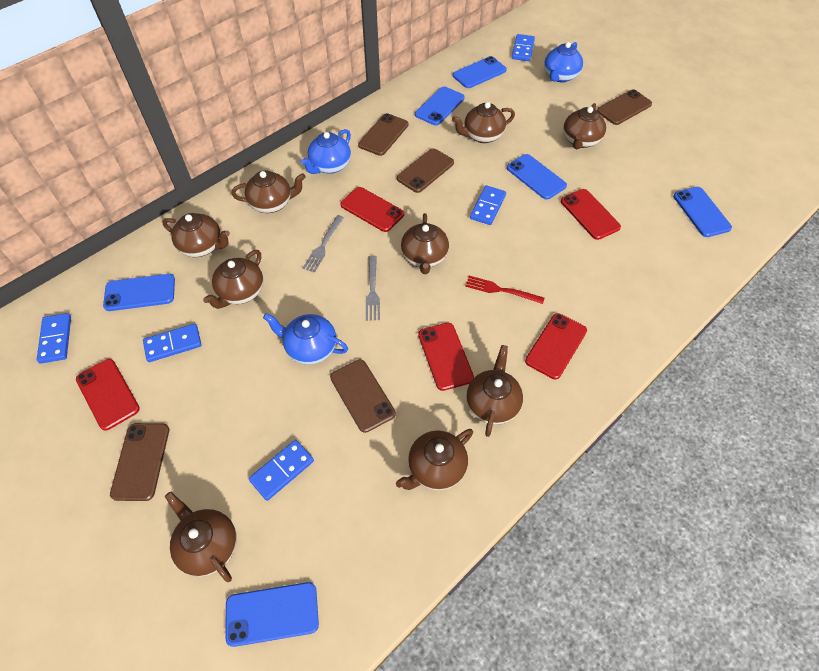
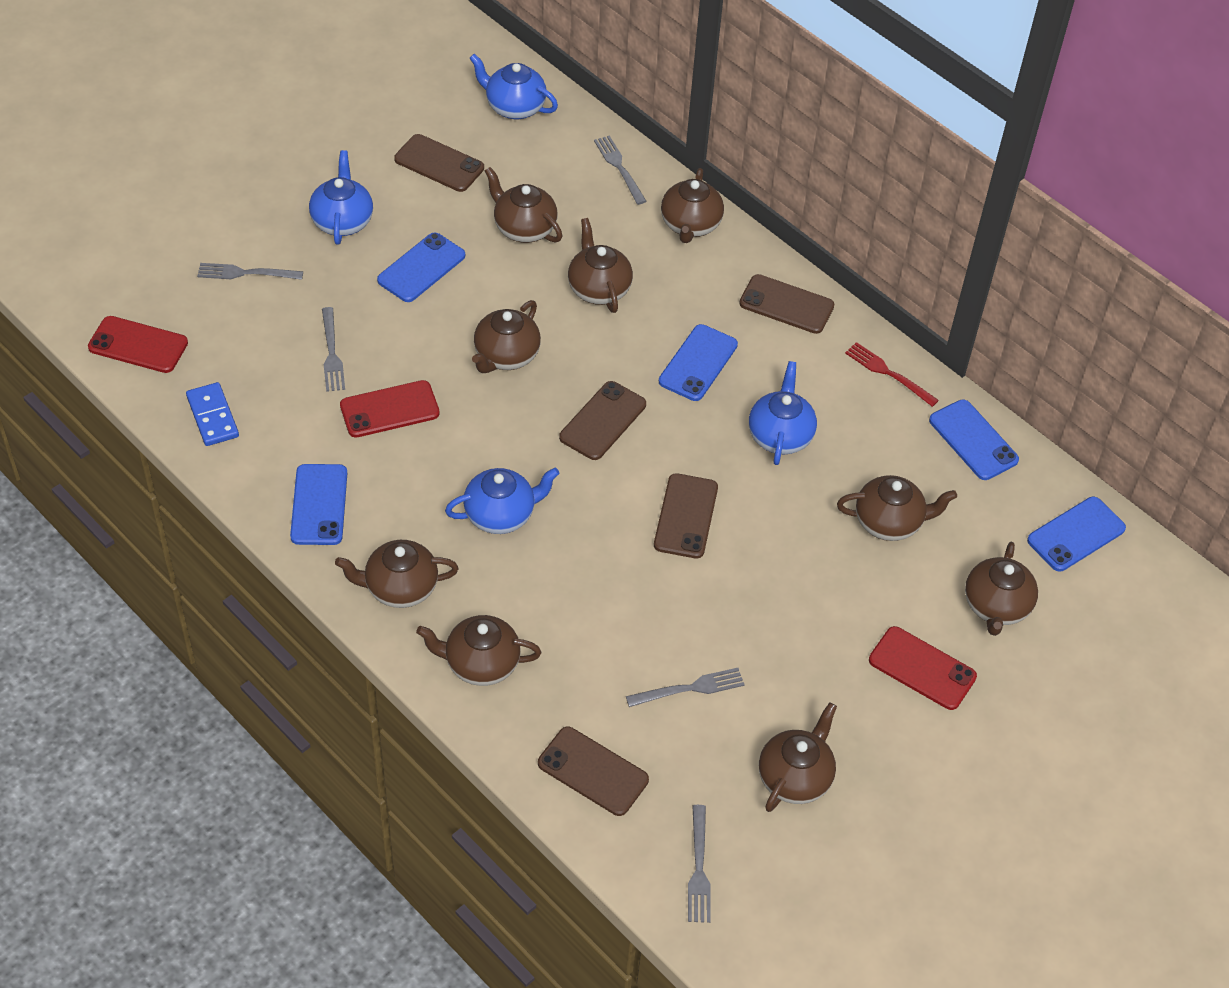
blue domino: 5 -> 1
blue phone: 6 -> 5
blue teapot: 3 -> 4
grey fork: 2 -> 5
red phone: 5 -> 3

